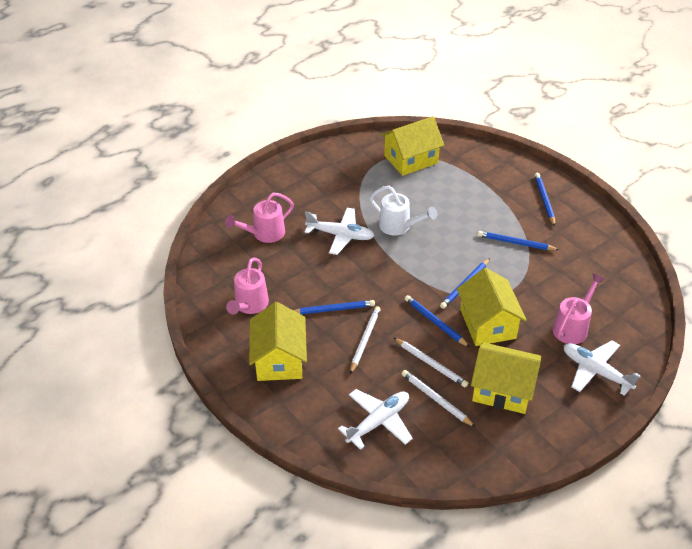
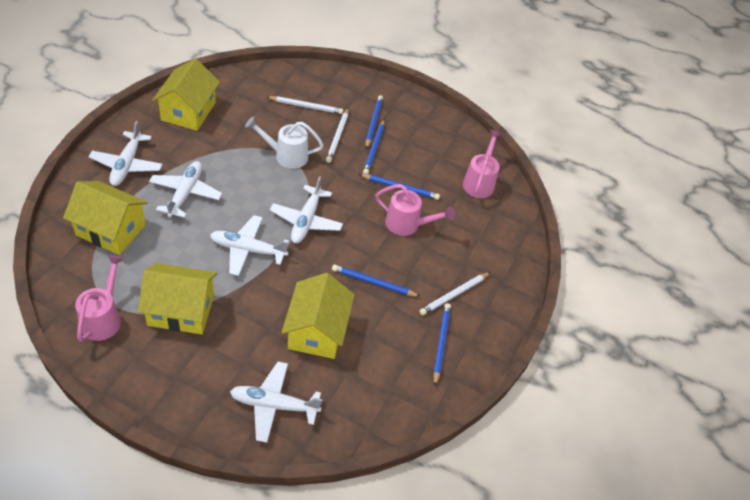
white plane: 3 -> 5

